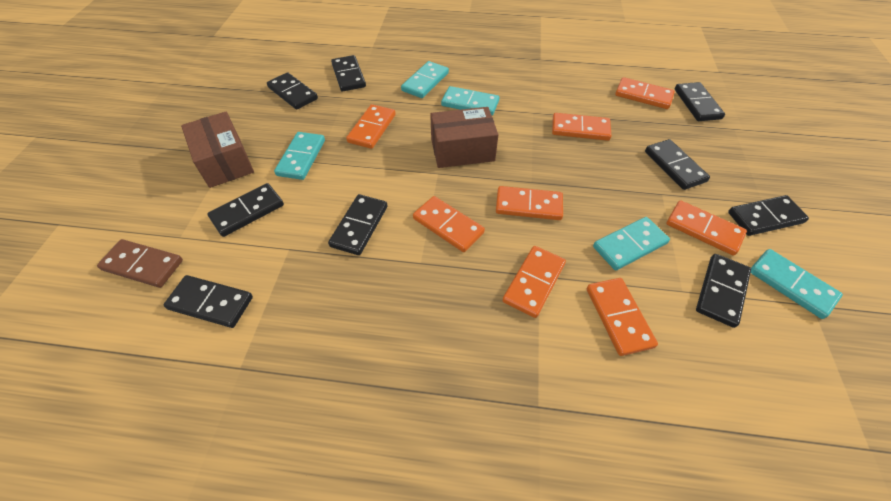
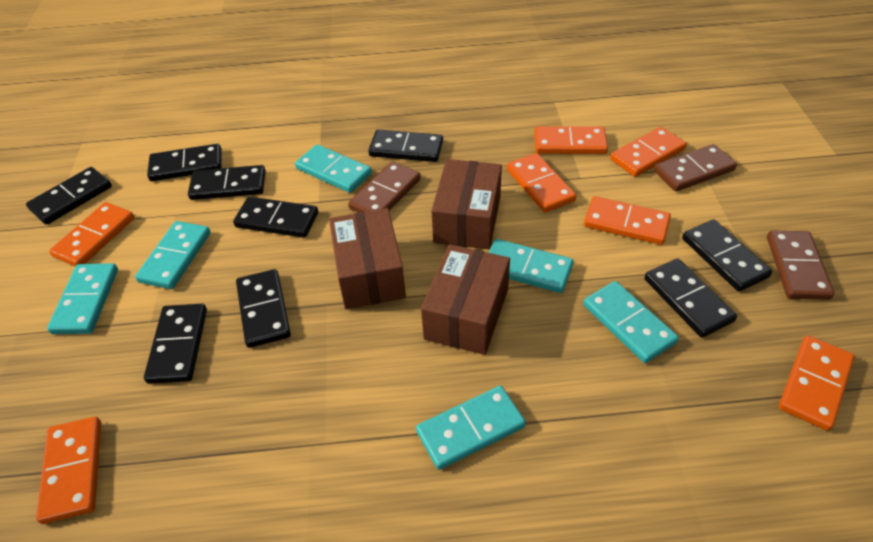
brown box: 2 -> 3
brown domino: 1 -> 3
orange domino: 8 -> 7
turquoise domino: 5 -> 6

